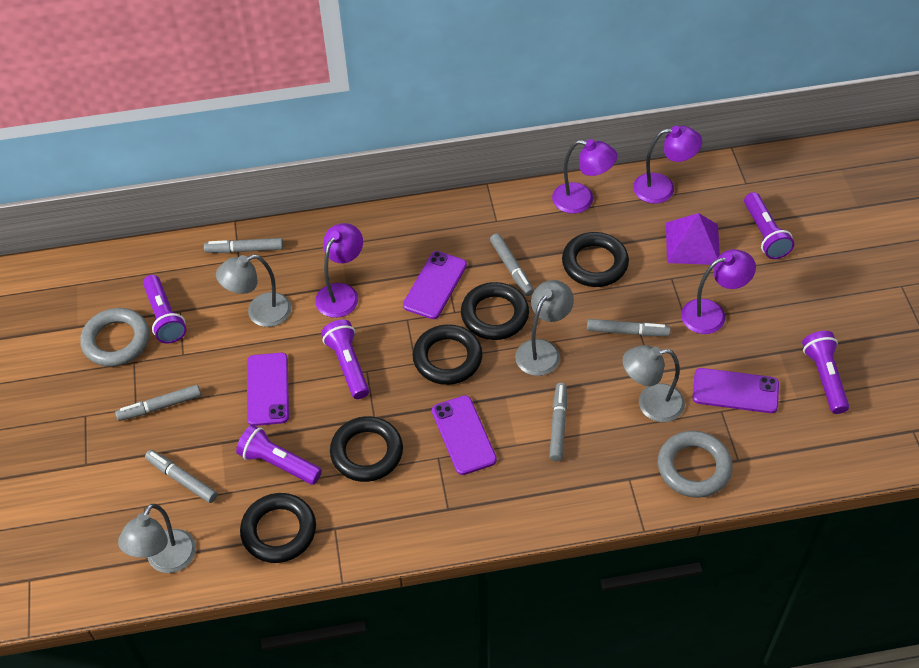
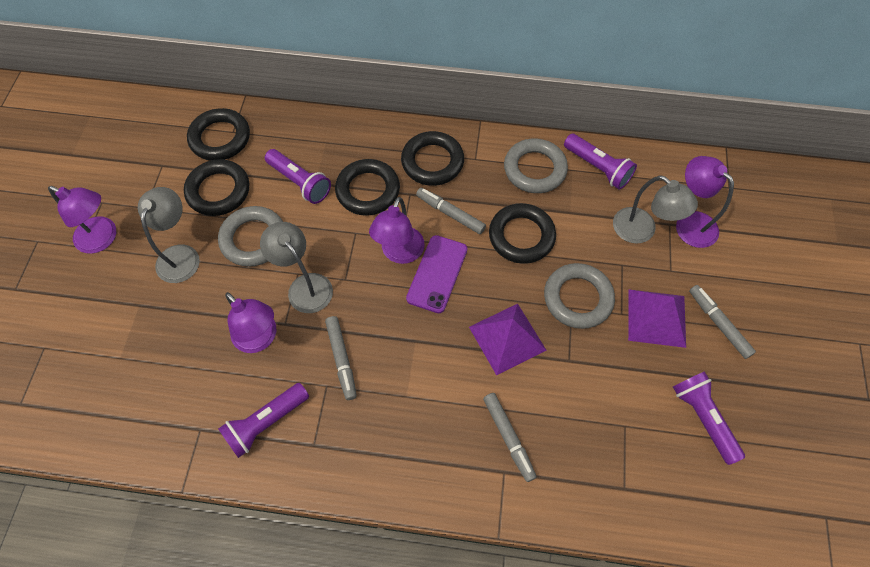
grey lamp: 4 -> 3
grey marker: 6 -> 4
grey ring: 2 -> 3
purple flashlight: 5 -> 4
purple phone: 4 -> 1
purple pyramid: 1 -> 2

